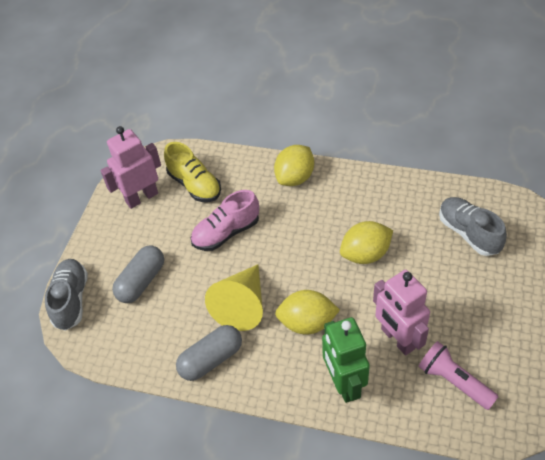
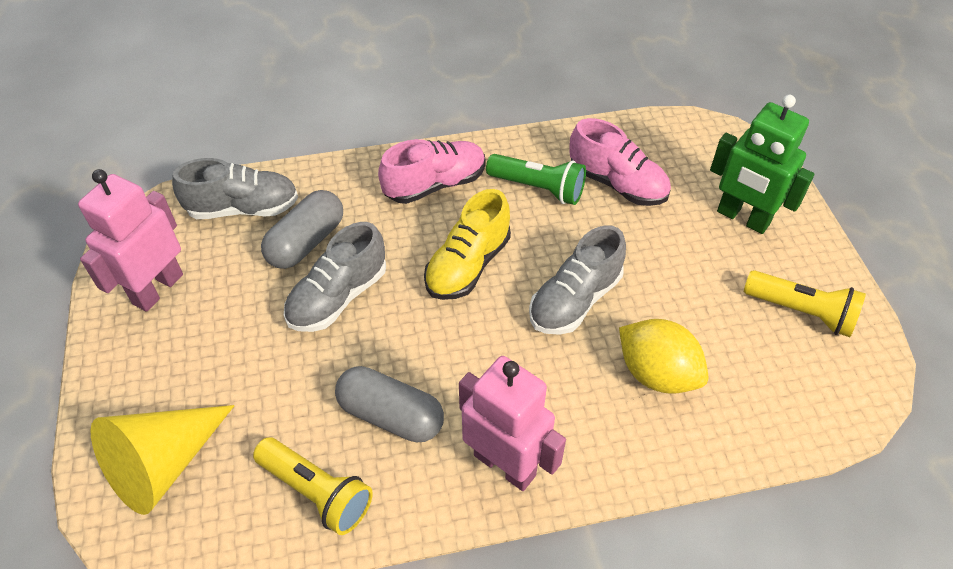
green flashlight: 0 -> 1
grey shoe: 2 -> 3
pink flashlight: 1 -> 0
pink shoe: 1 -> 2
yellow flashlight: 0 -> 2
yellow lemon: 3 -> 1

